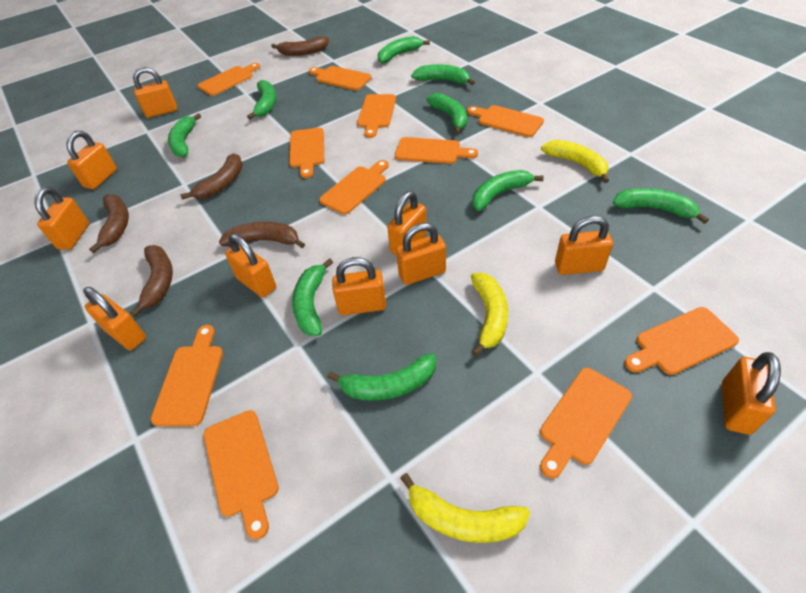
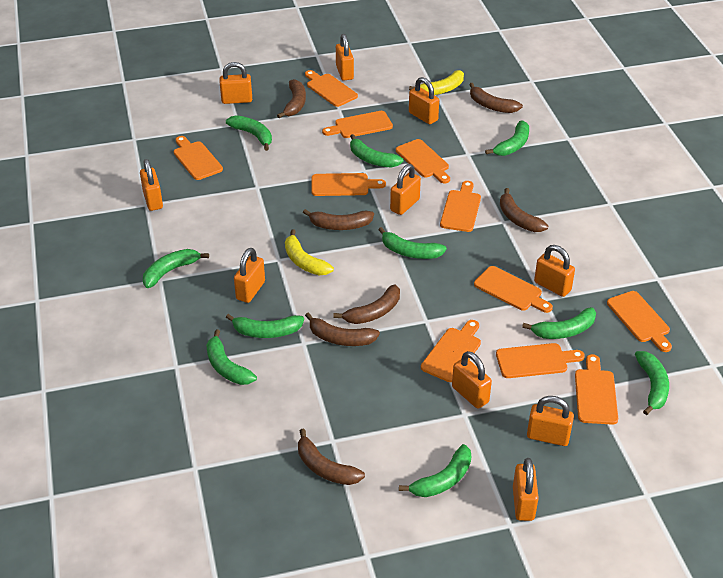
brown banana: 5 -> 7
green banana: 9 -> 10
yellow banana: 3 -> 2

